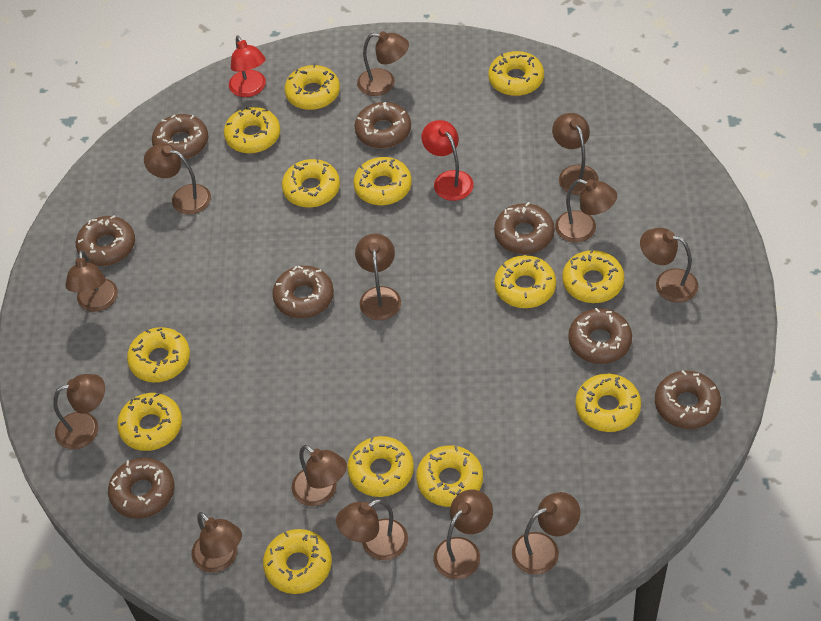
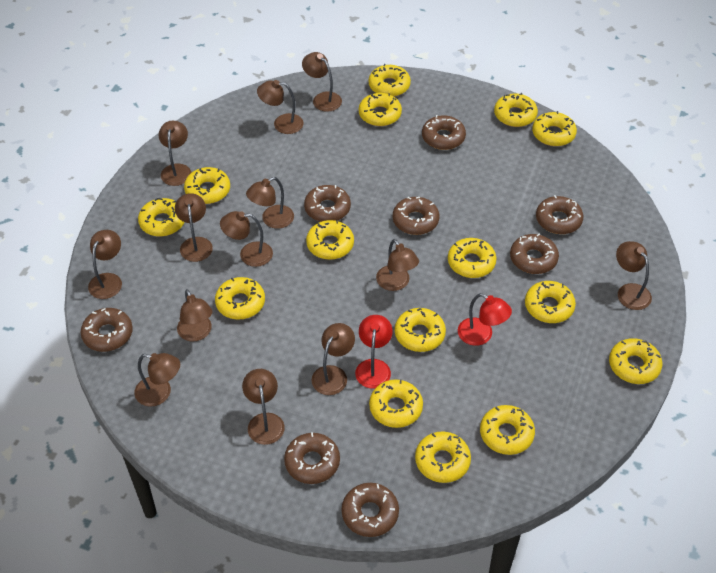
yellow donut: 13 -> 15

